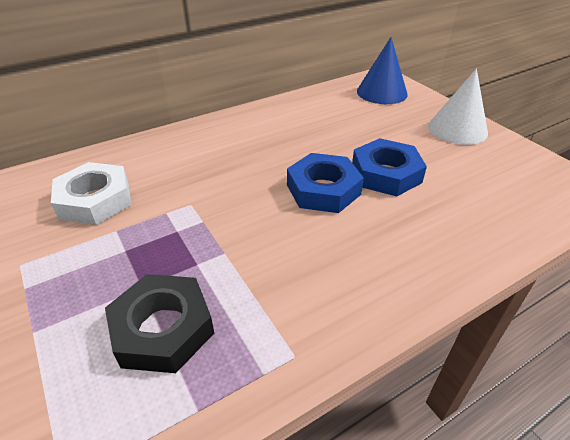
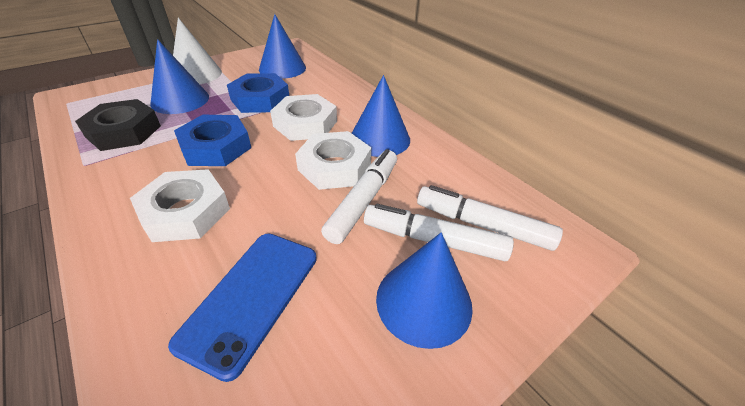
blue cone: 1 -> 4
blue phone: 0 -> 1
white marker: 0 -> 3
white nut: 1 -> 3

